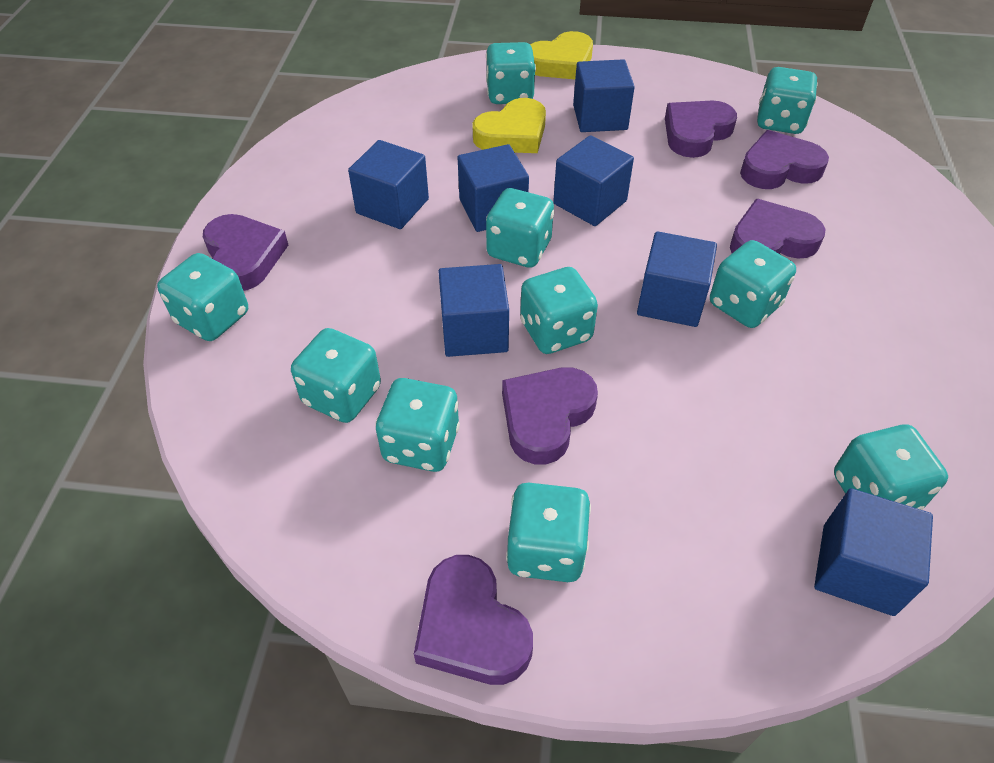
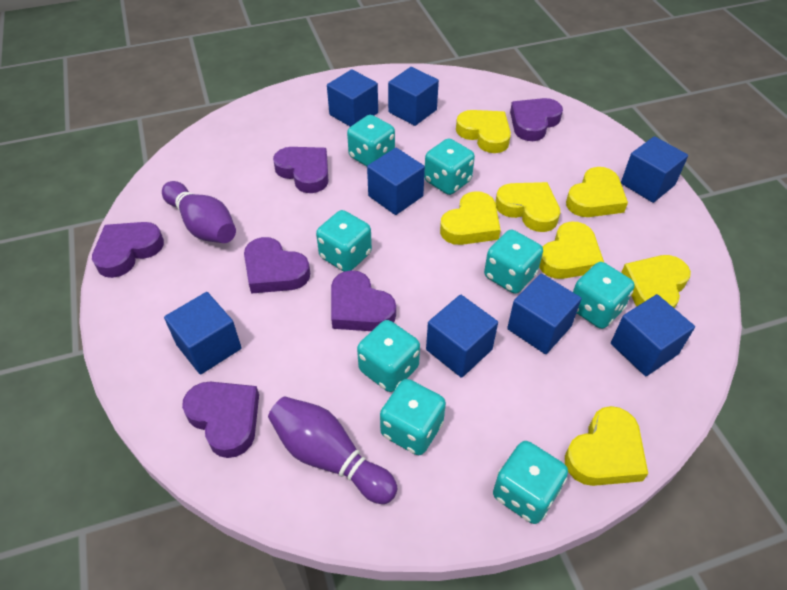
blue cube: 7 -> 8
purple bowling pin: 0 -> 2
turquoise dice: 10 -> 8
yellow heart: 2 -> 7

